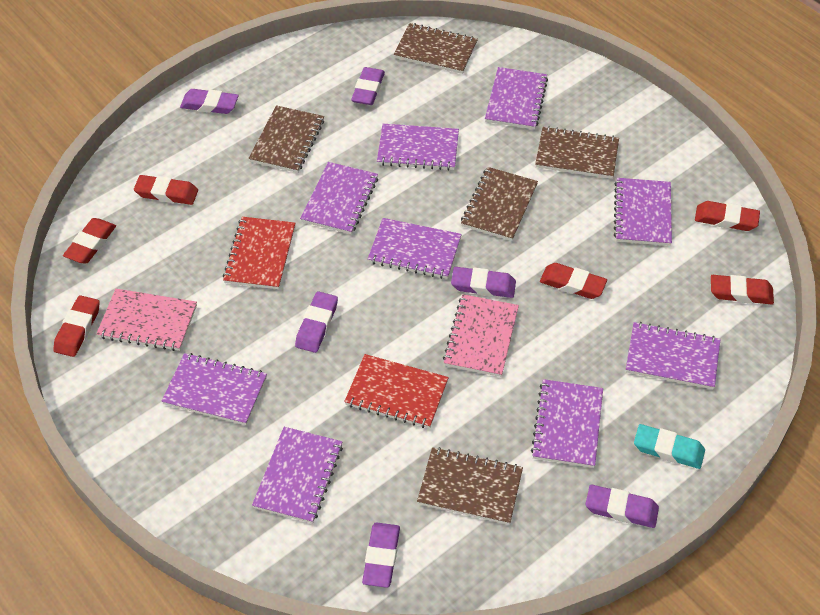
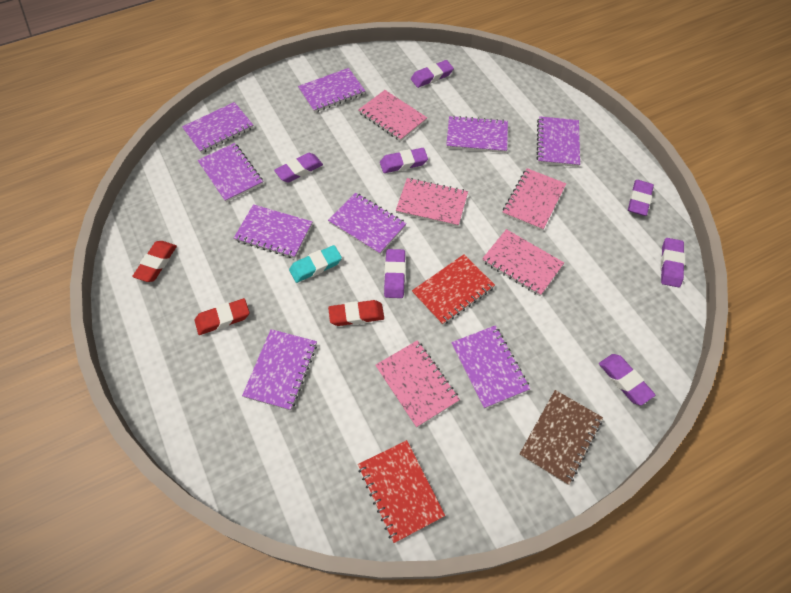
brown notebook: 5 -> 1
pink notebook: 2 -> 5
purple eraser: 6 -> 7
red eraser: 6 -> 3

